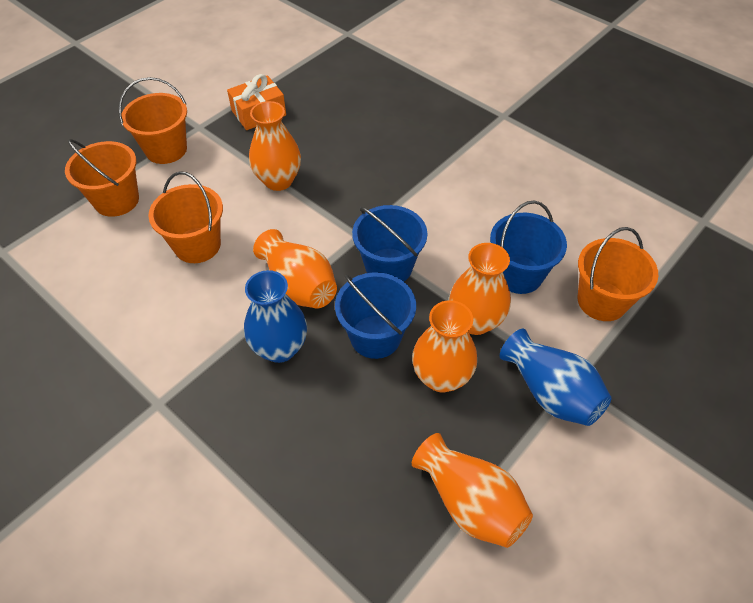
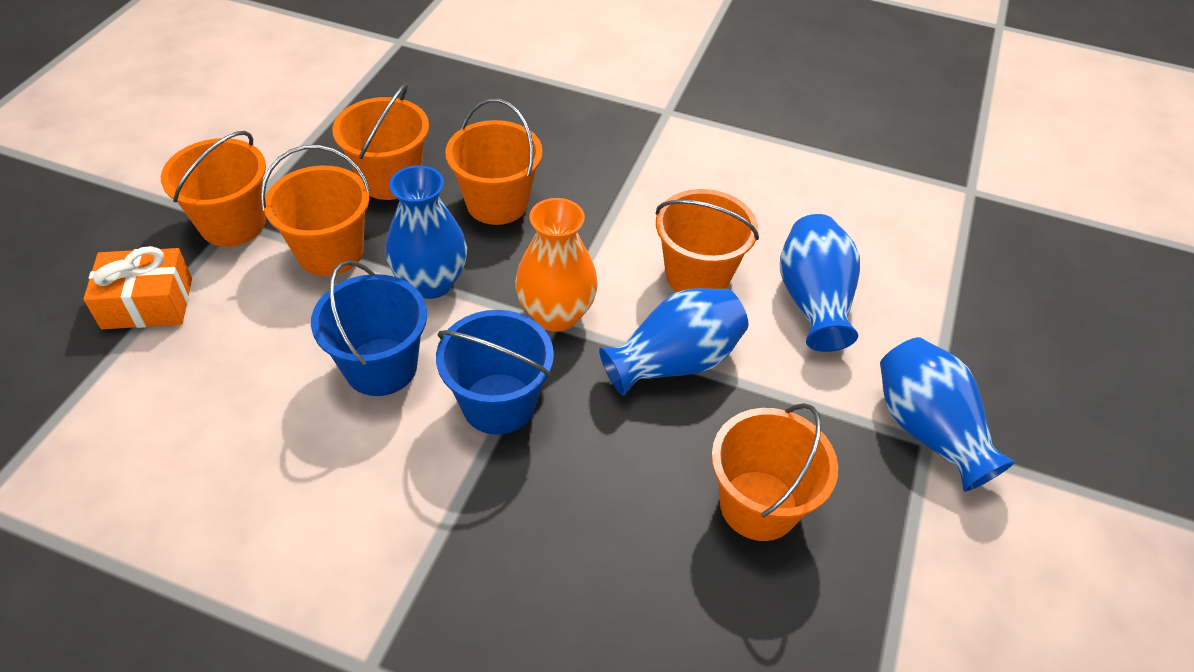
blue bucket: 3 -> 2
blue vase: 2 -> 4
orange bucket: 4 -> 6
orange vase: 5 -> 1

